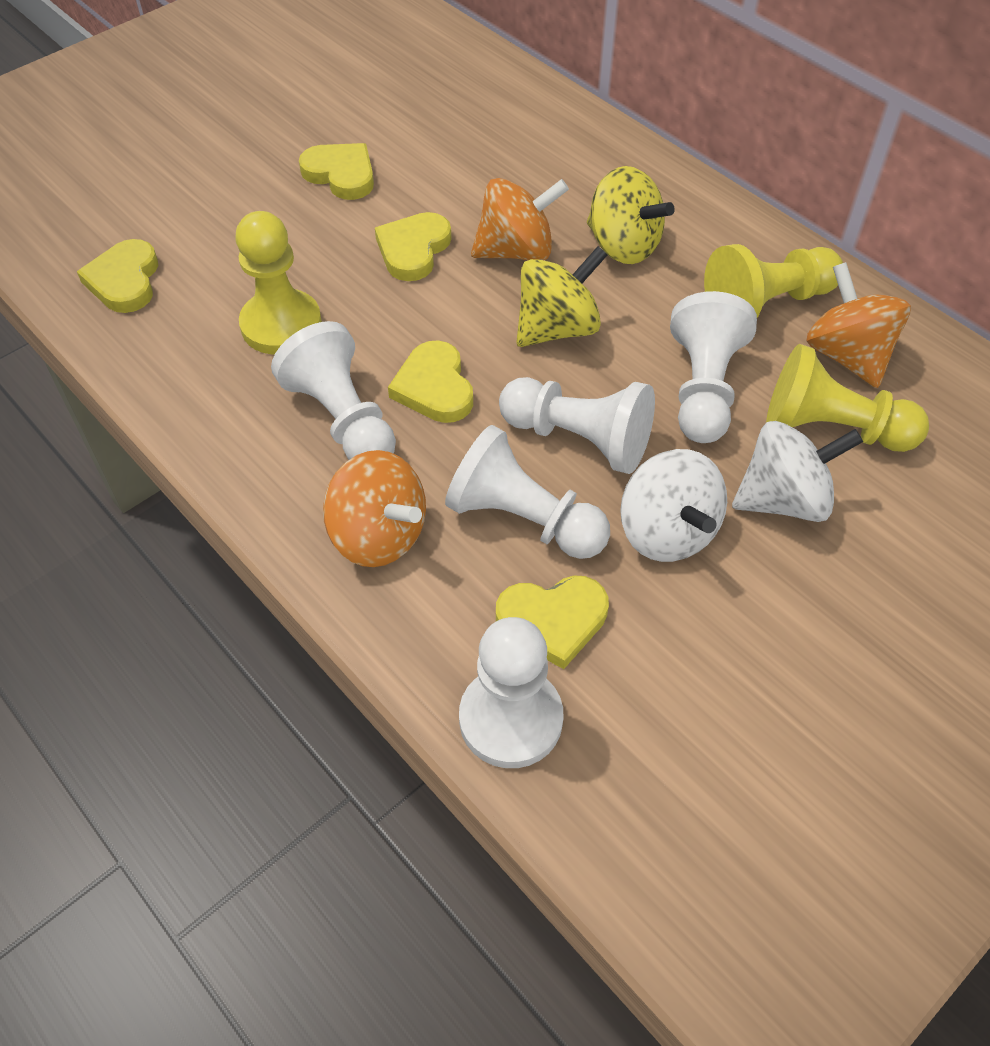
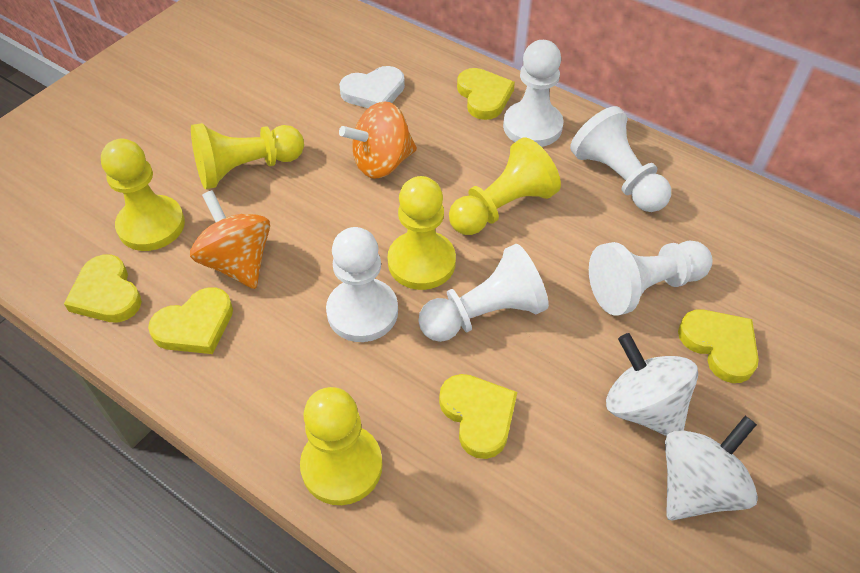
orange spinning top: 3 -> 2
white heart: 0 -> 1
yellow pawn: 3 -> 5
yellow spinning top: 2 -> 0

